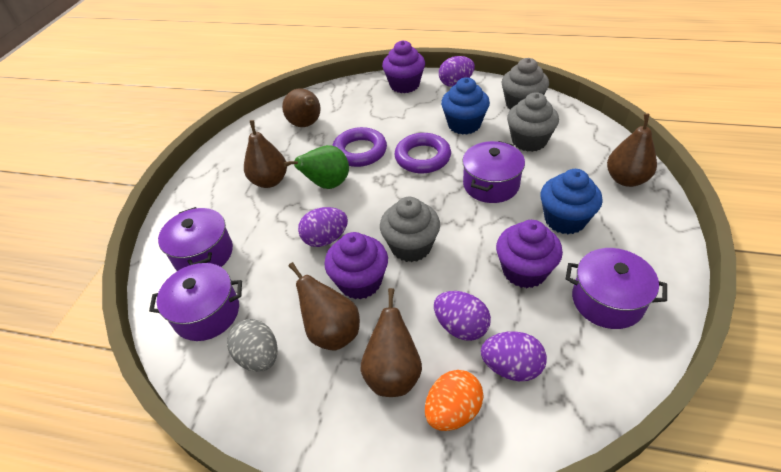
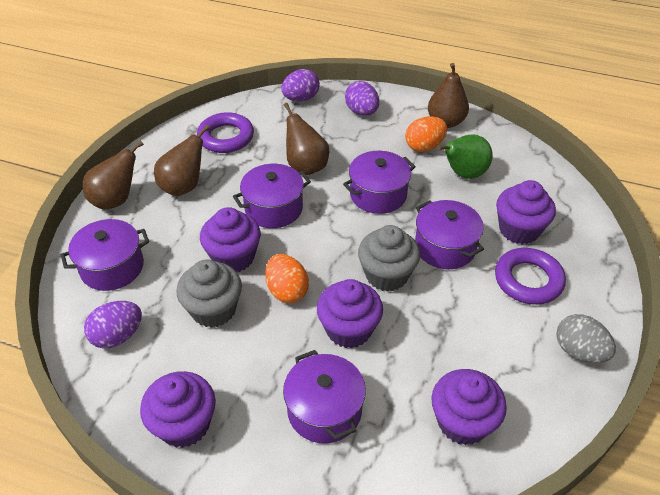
blue cupcake: 2 -> 0
brown pear: 5 -> 4
grey cupcake: 3 -> 2
orange egg: 1 -> 2
purple cupcake: 3 -> 5
purple egg: 4 -> 3
purple pot: 4 -> 5

